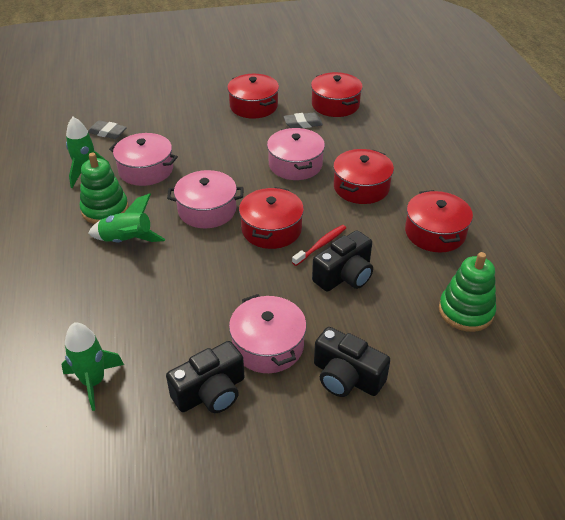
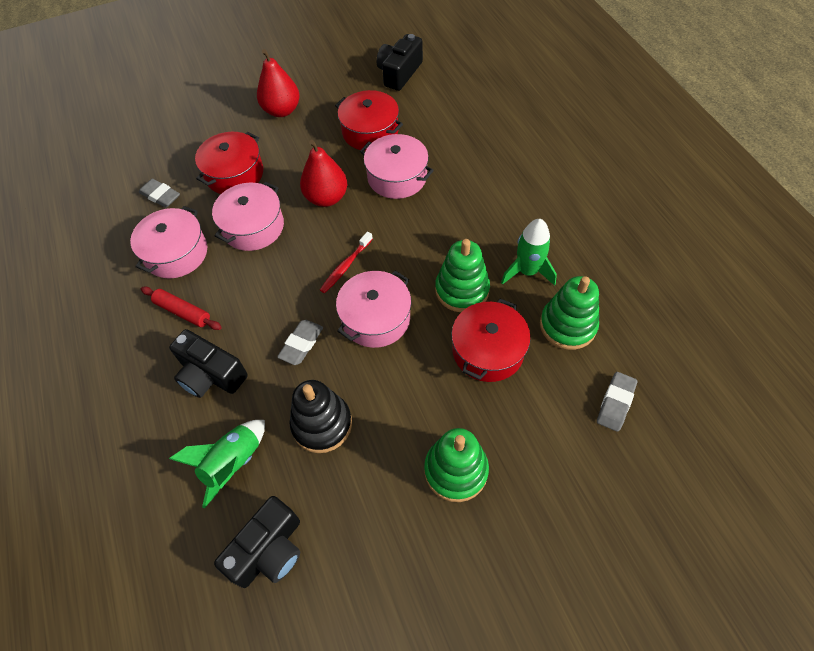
black stacking toy: 0 -> 1
green rocket: 3 -> 2
green stacking toy: 2 -> 3
grey eraser: 2 -> 3
red pear: 0 -> 2
red pot: 5 -> 3
red rolling pin: 0 -> 1

